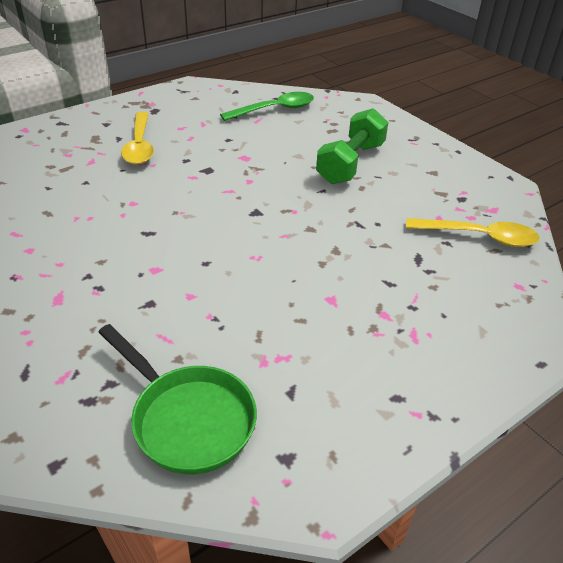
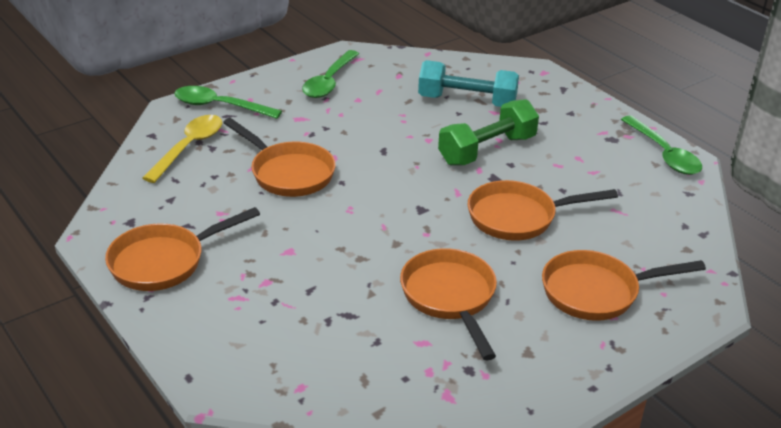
green pan: 1 -> 0
green spoon: 1 -> 3
orange pan: 0 -> 5
turquoise dumbbell: 0 -> 1
yellow spoon: 2 -> 1

